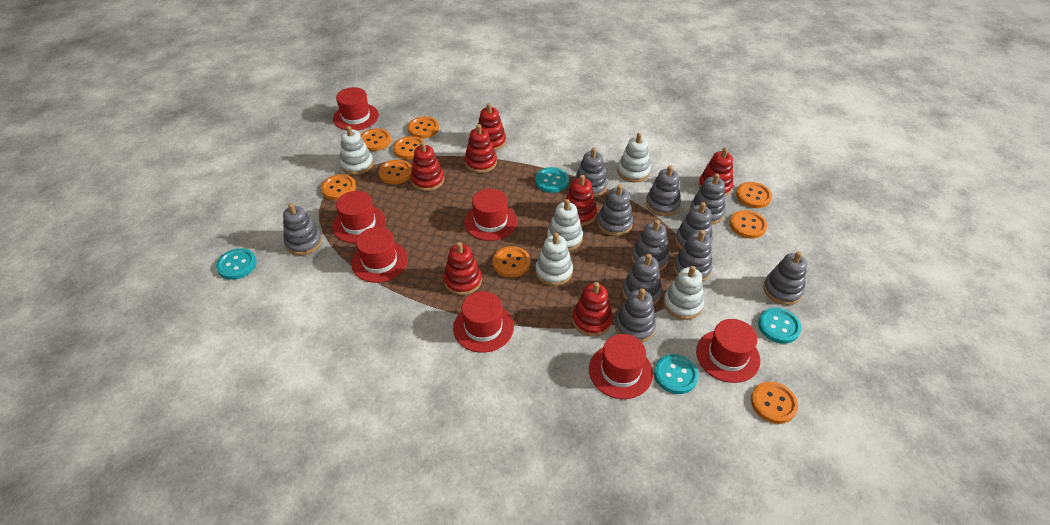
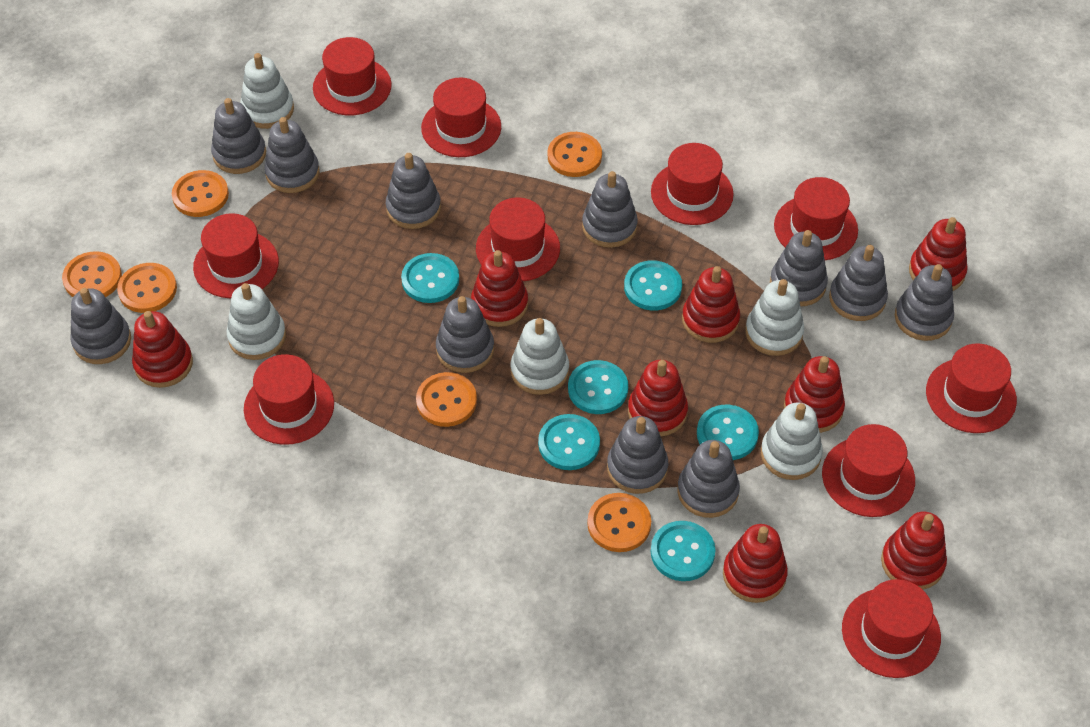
orange button: 9 -> 6
red hat: 7 -> 10
red stacking toy: 7 -> 8
turquoise button: 4 -> 6

